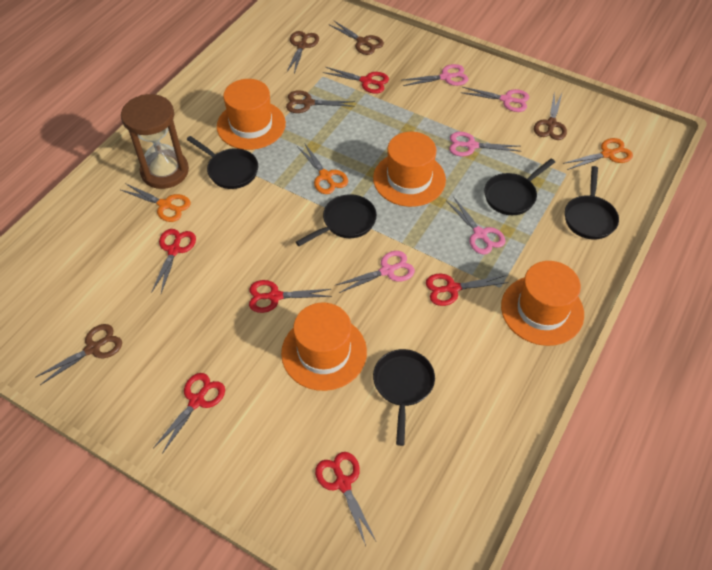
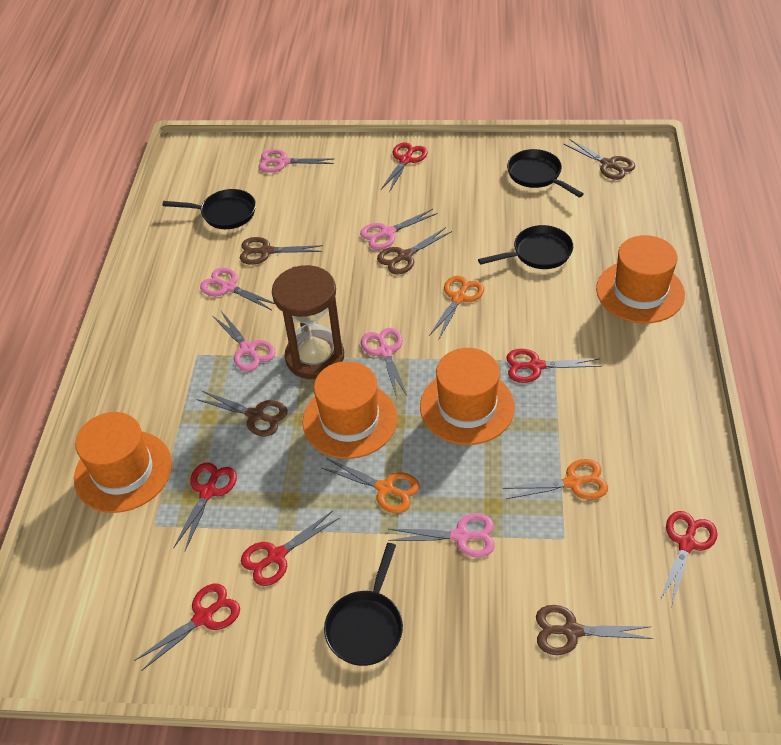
black pan: 5 -> 4
pink scissors: 5 -> 6

